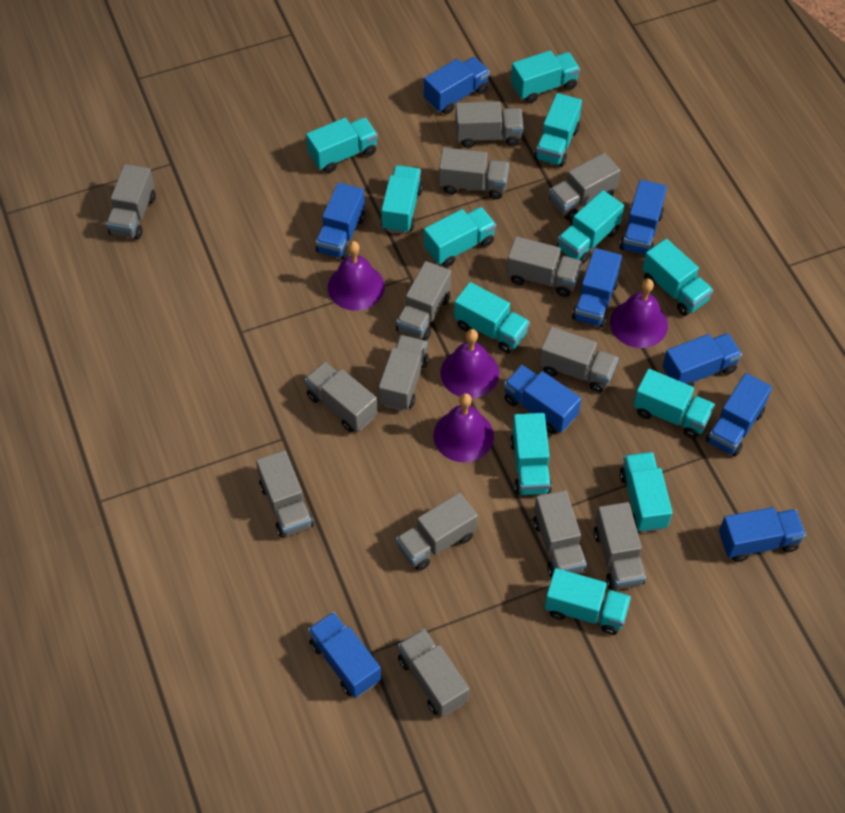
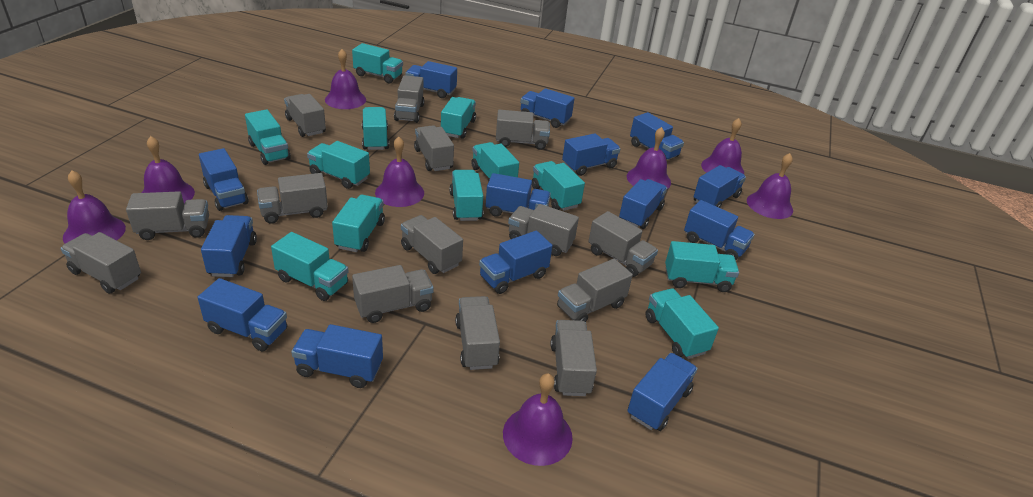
blue truck: 9 -> 14
purple bell: 4 -> 8

